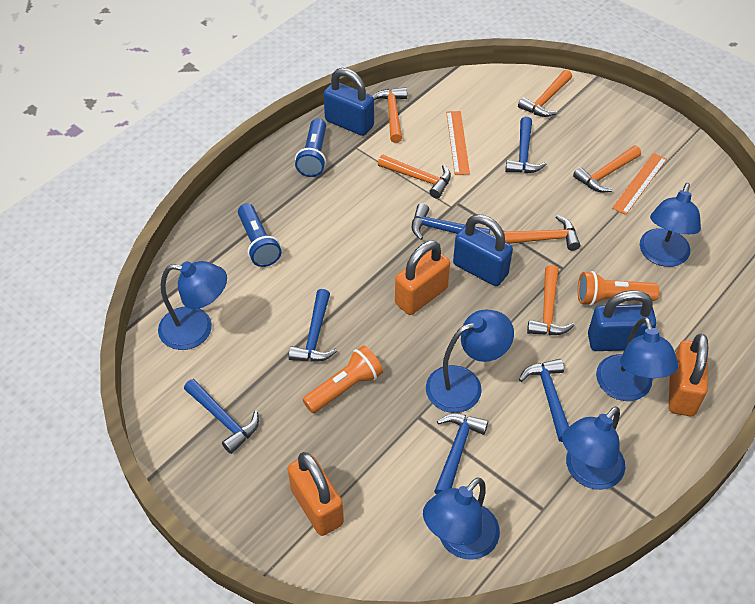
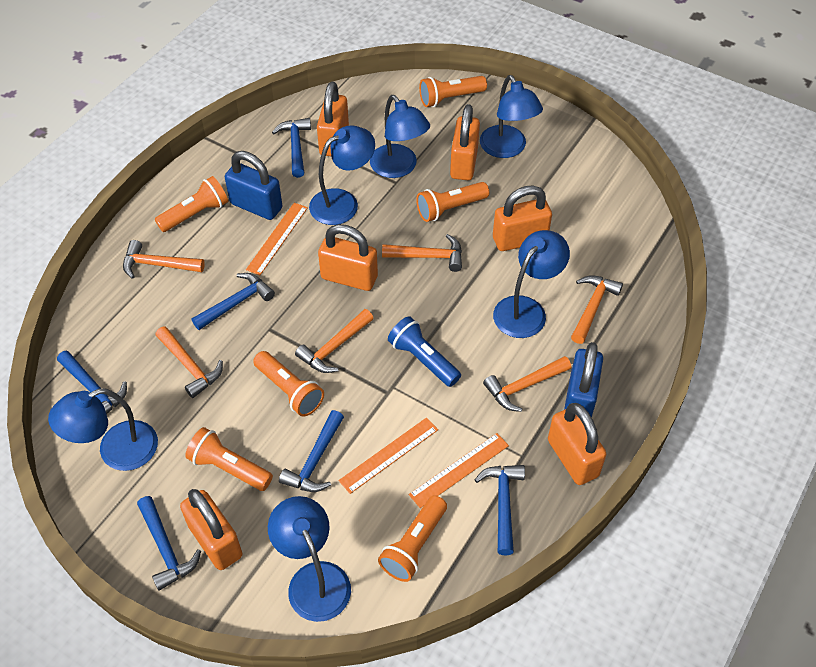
blue flashlight: 2 -> 1
blue padlock: 3 -> 2
orange flashlight: 2 -> 6
orange padlock: 3 -> 6
orange ruler: 2 -> 3

